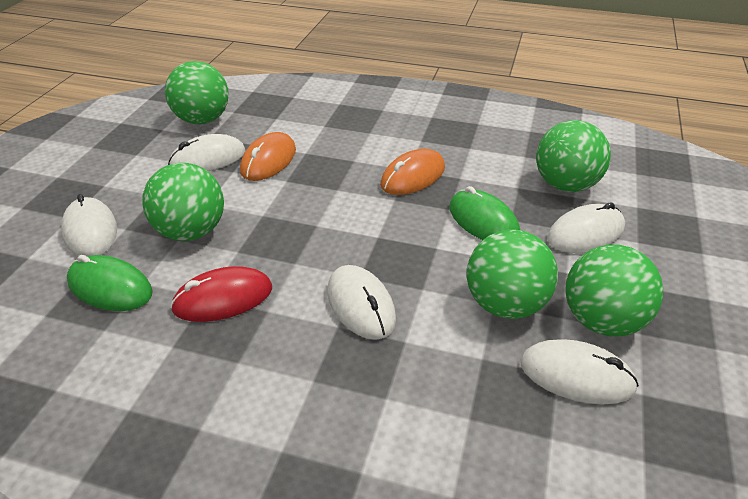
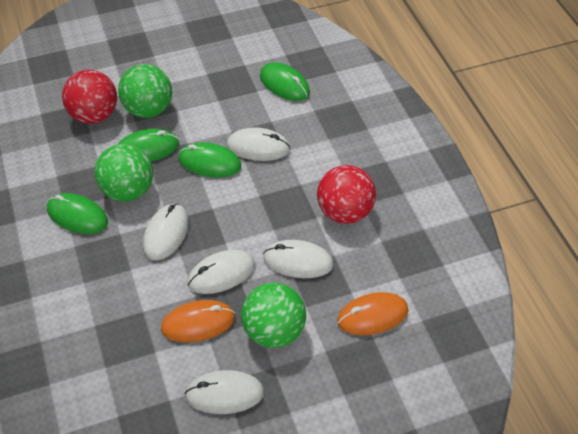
green ball: 5 -> 3
green mouse: 2 -> 4
red ball: 0 -> 2
red mouse: 1 -> 0

